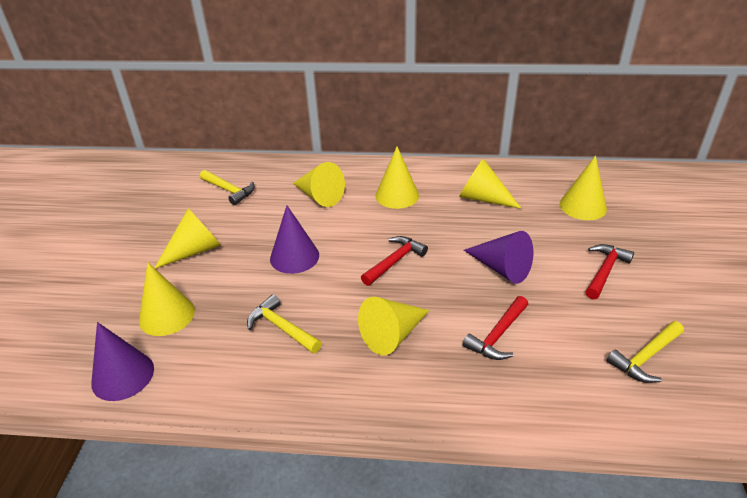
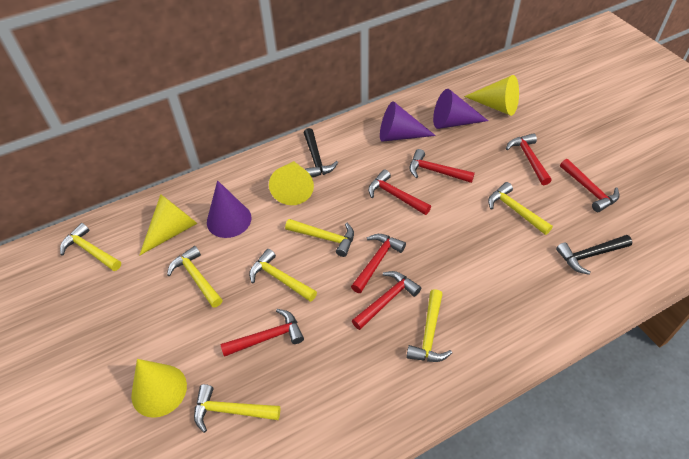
black hammer: 0 -> 2
red hammer: 3 -> 7
yellow cone: 7 -> 4
yellow hammer: 3 -> 7

